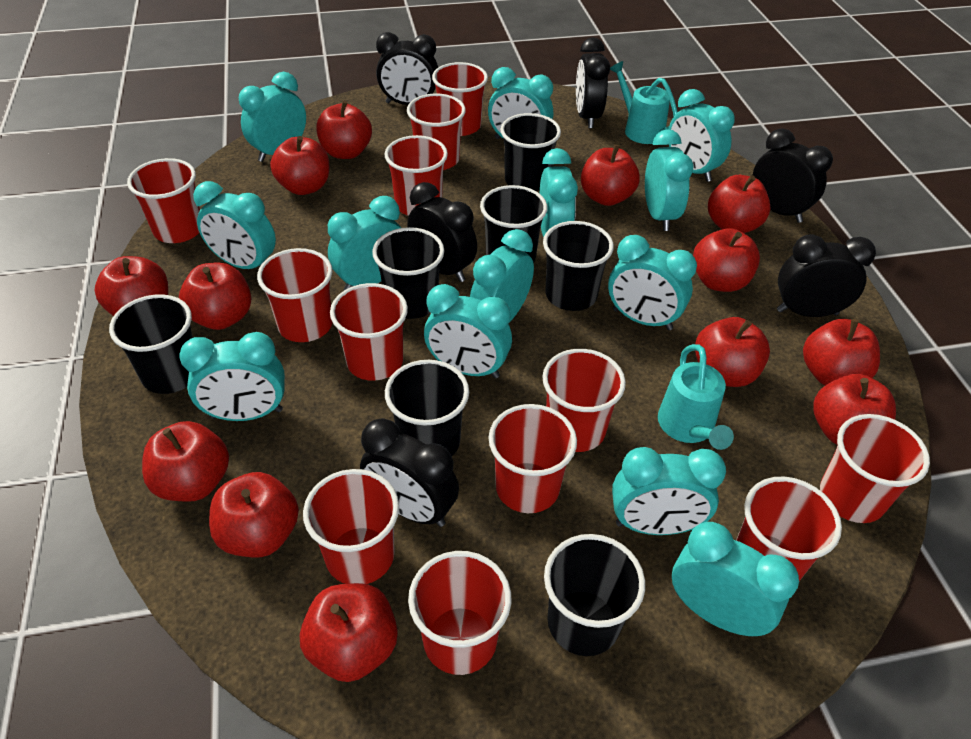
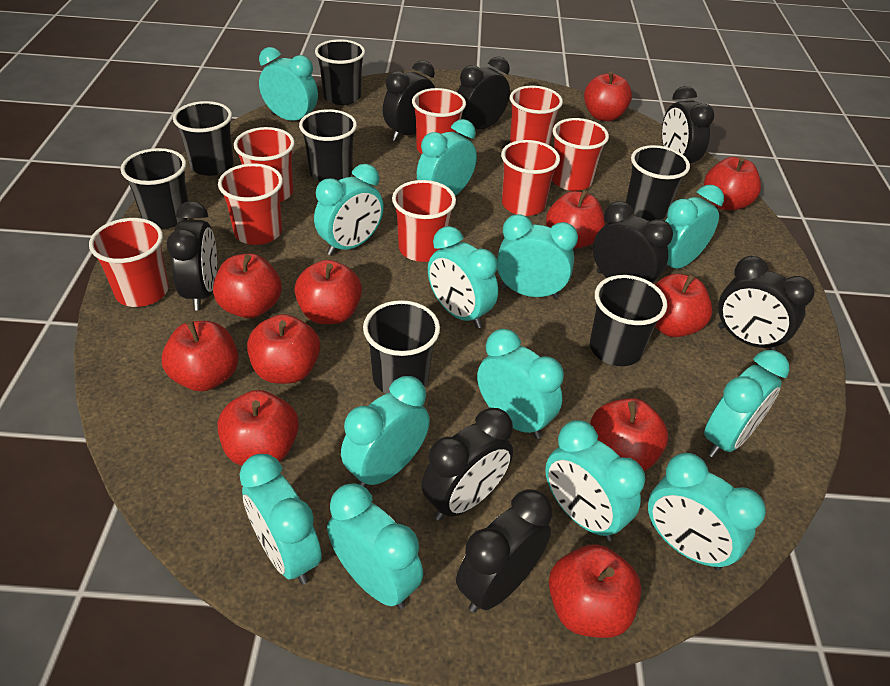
black clock: 6 -> 8
red apple: 13 -> 11
red cup: 12 -> 8
turquoise watering can: 2 -> 0

